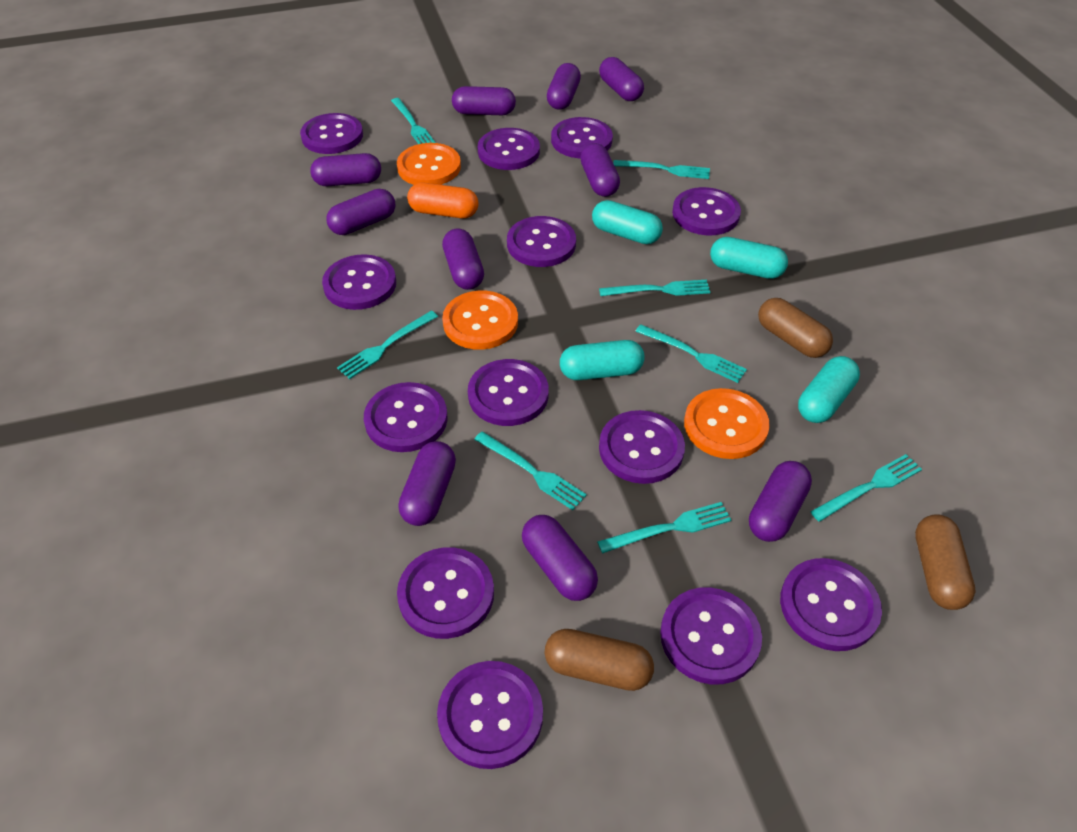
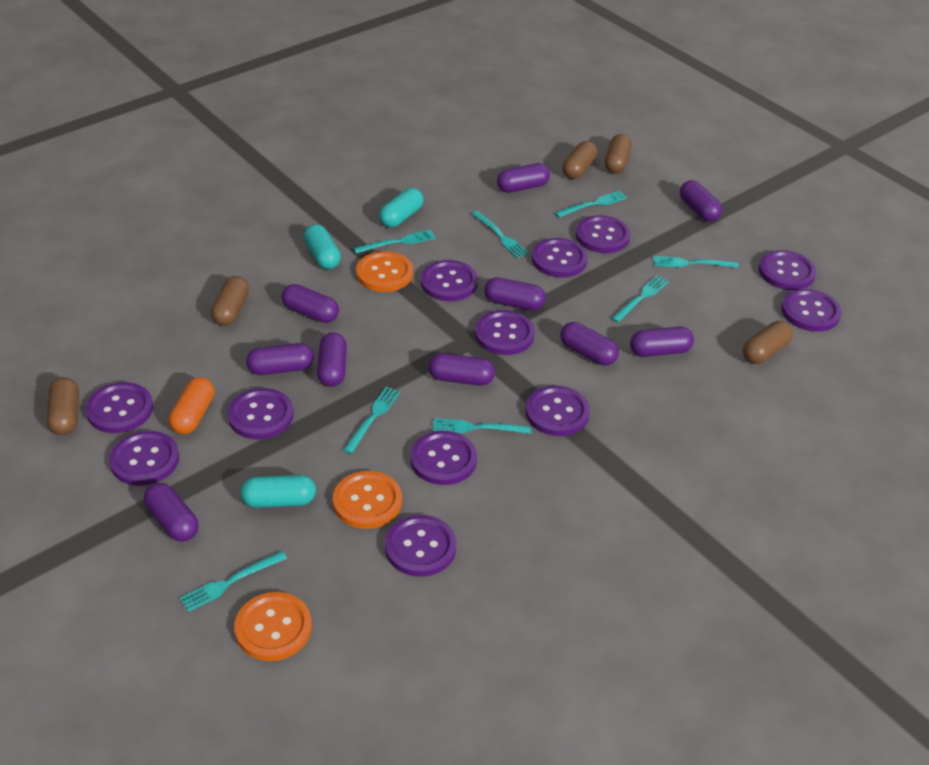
brown capsule: 3 -> 5
purple button: 13 -> 12
turquoise capsule: 4 -> 3

